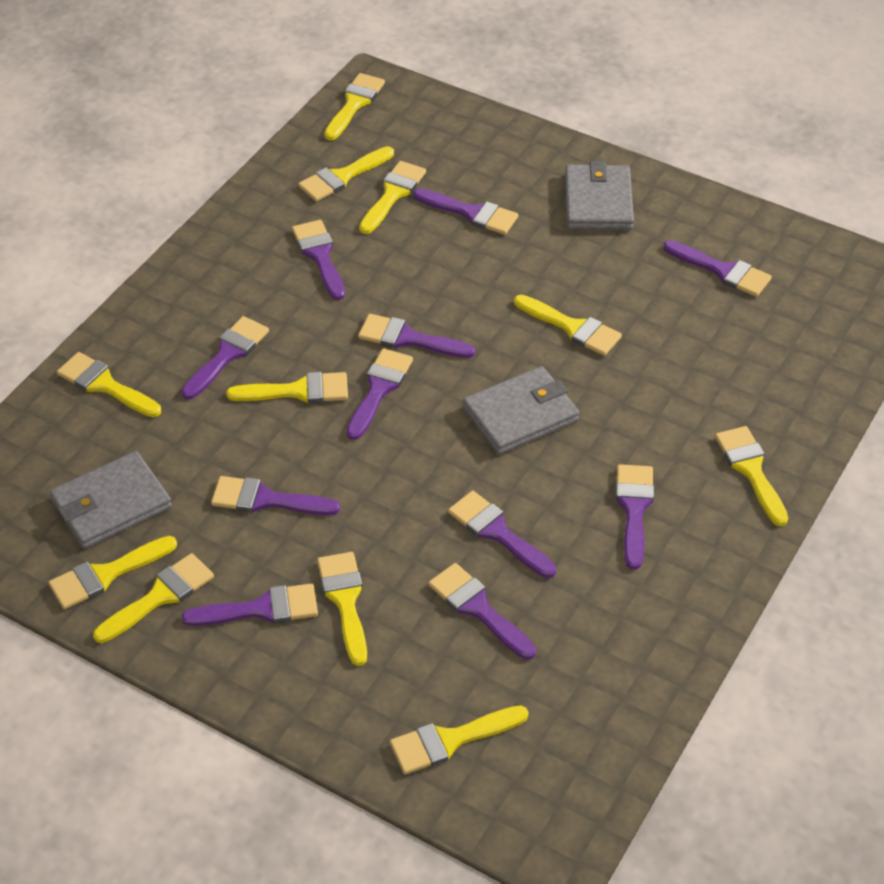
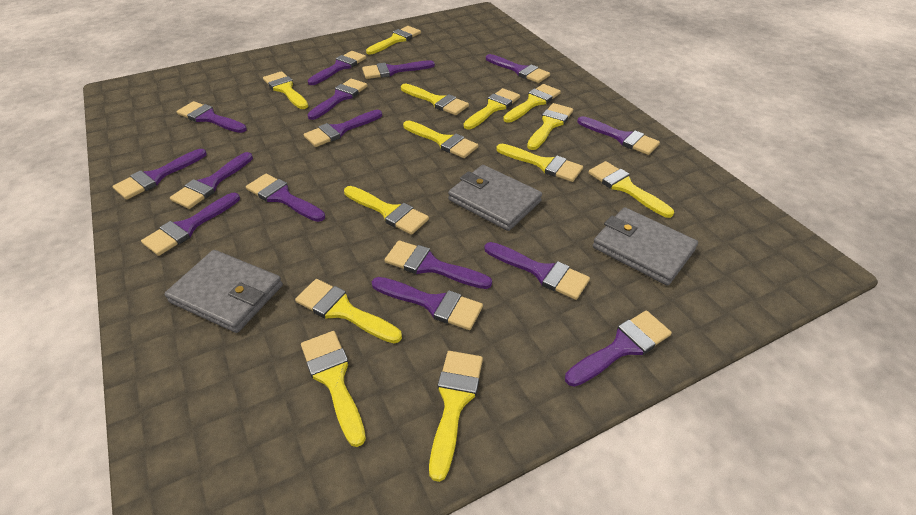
purple brush: 11 -> 15
yellow brush: 11 -> 13

